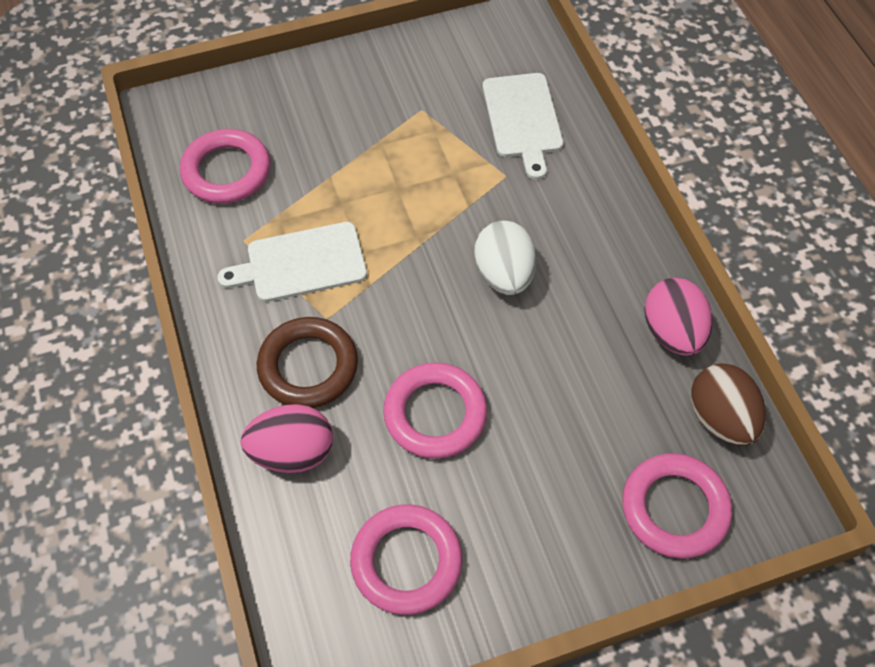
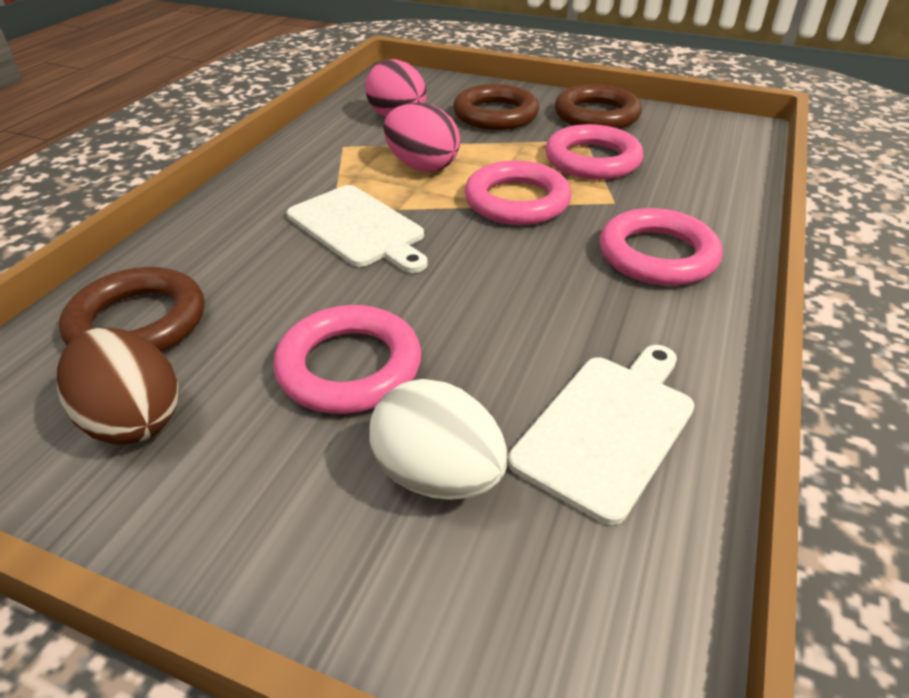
brown ring: 1 -> 3

